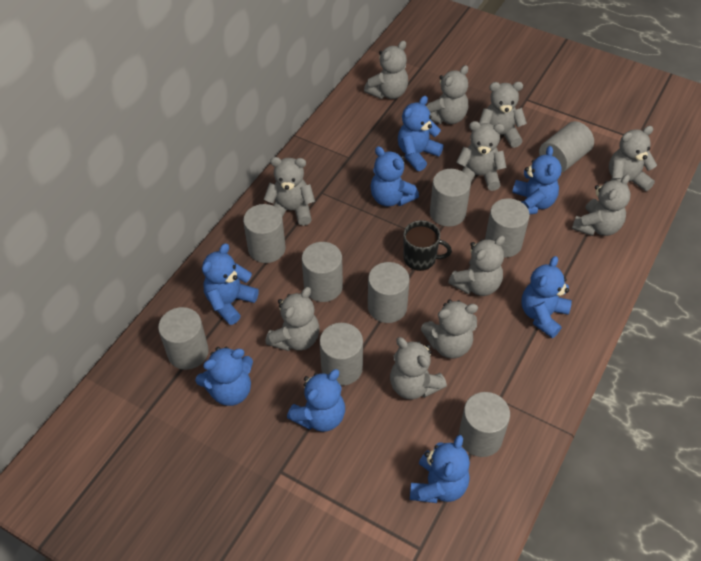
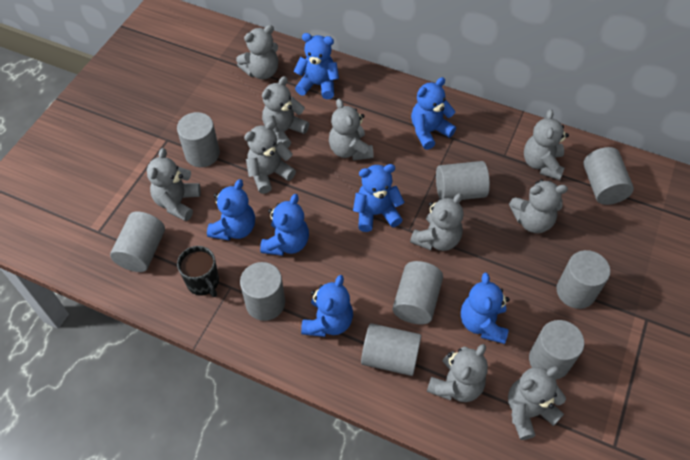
blue teddy bear: 8 -> 7
grey teddy bear: 11 -> 10

